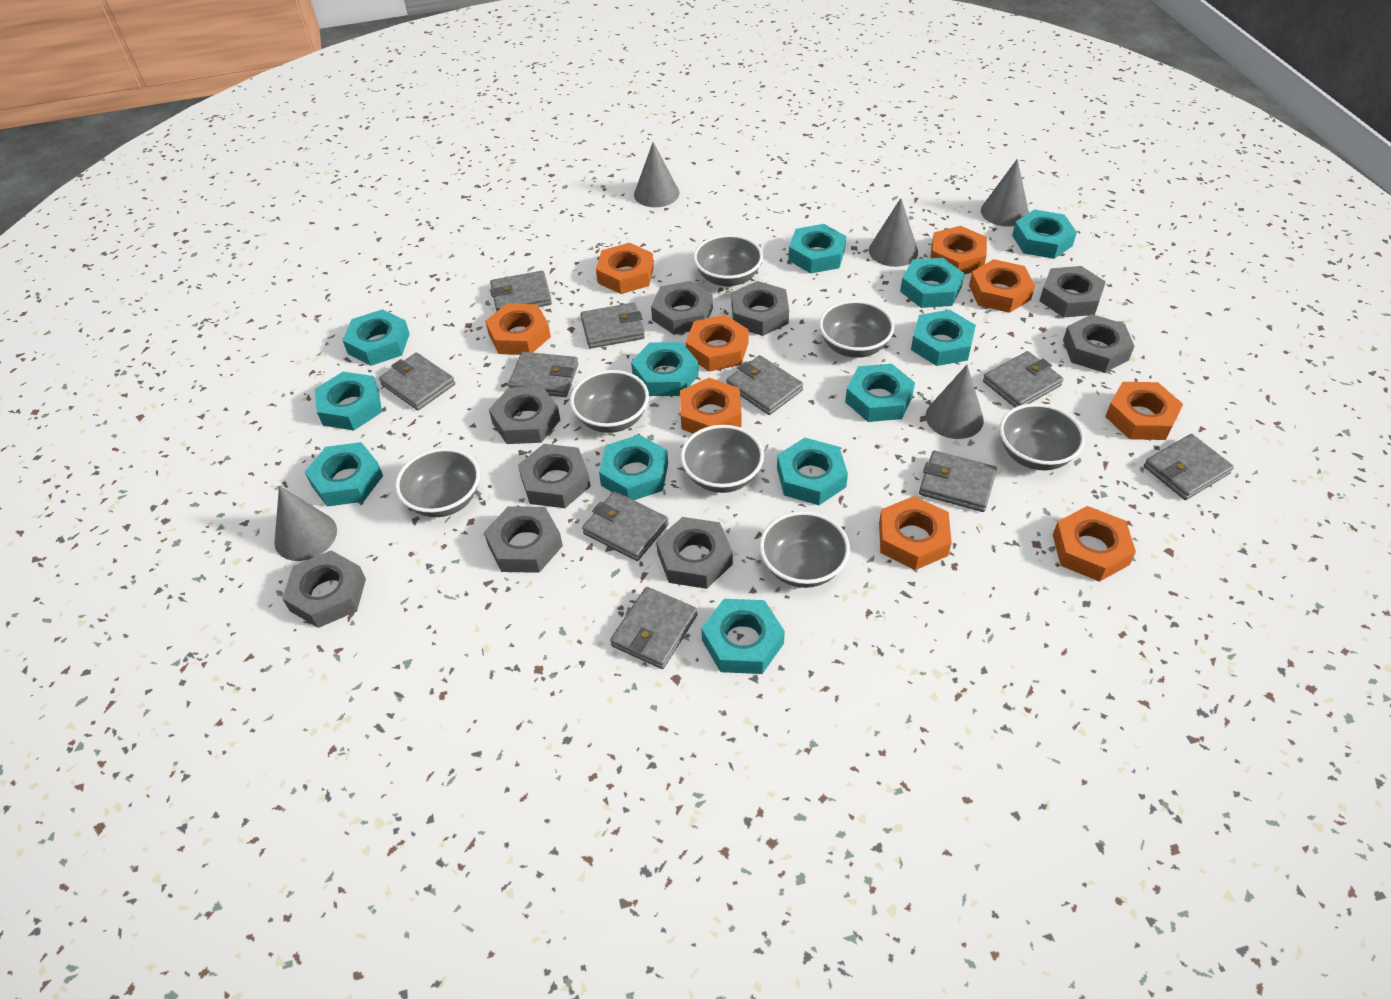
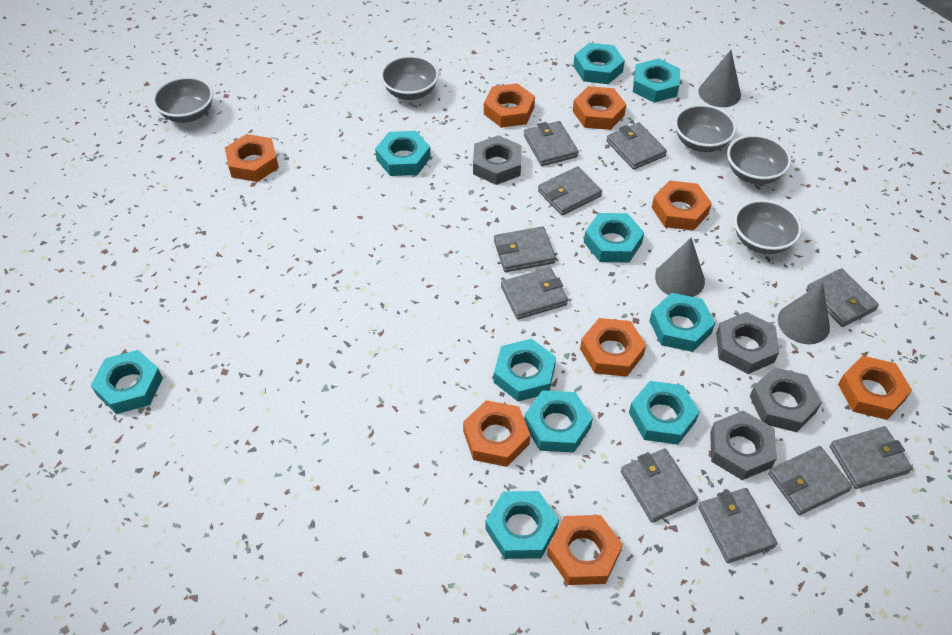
grey bowl: 7 -> 5
grey cone: 5 -> 3
grey nut: 9 -> 4
orange nut: 9 -> 8
turquoise nut: 12 -> 10

